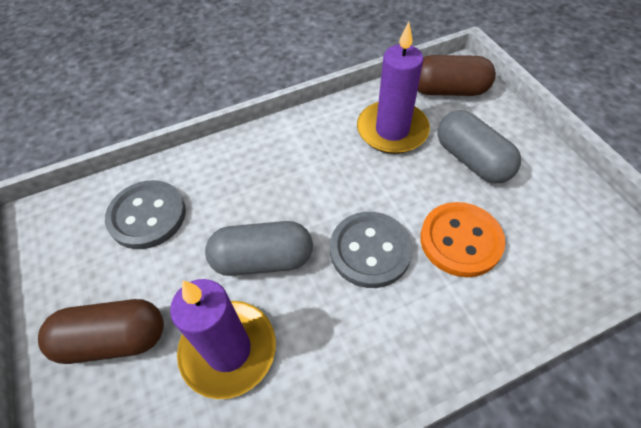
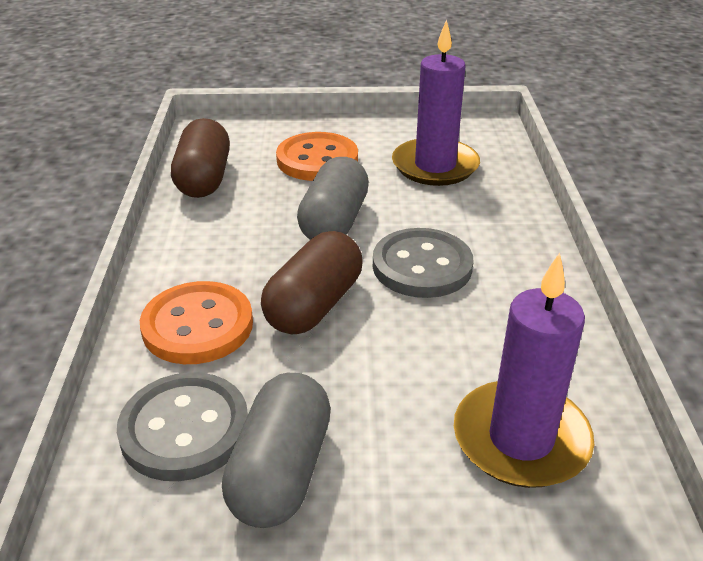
orange button: 1 -> 2

